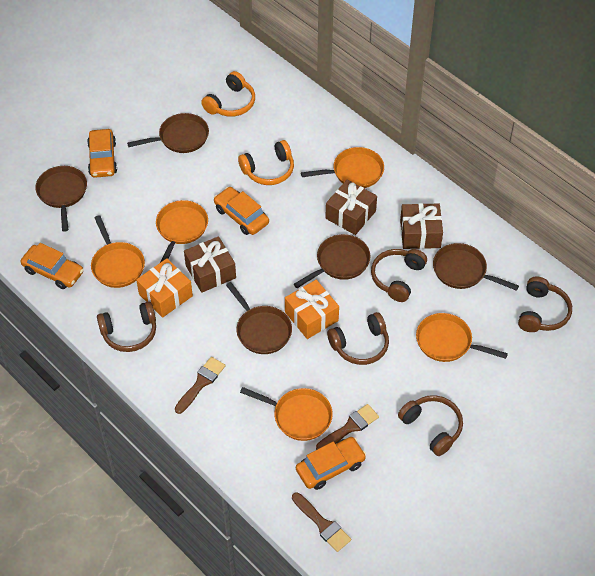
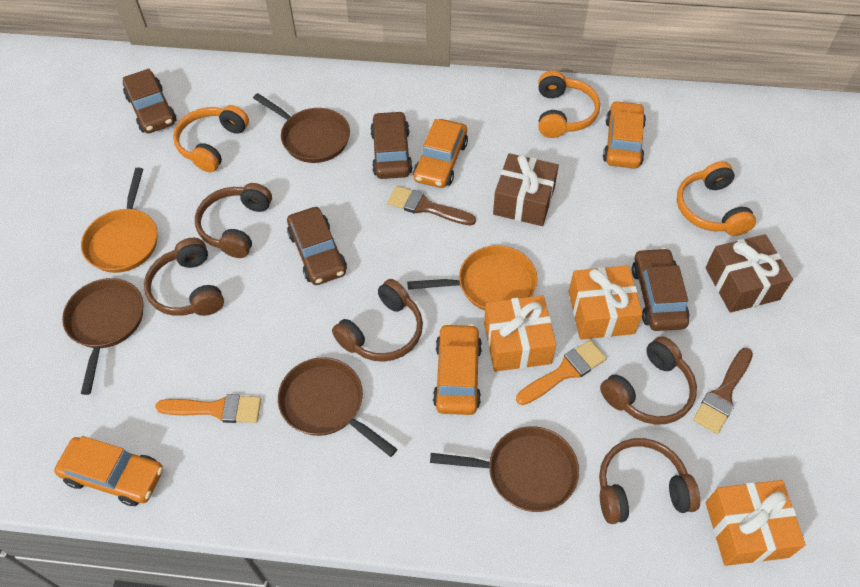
brown brush: 3 -> 2
brown car: 0 -> 4
brown gift: 3 -> 2
brown pan: 5 -> 4
orange brush: 0 -> 2
orange gift: 2 -> 3
orange headphones: 2 -> 3
orange pan: 5 -> 2

